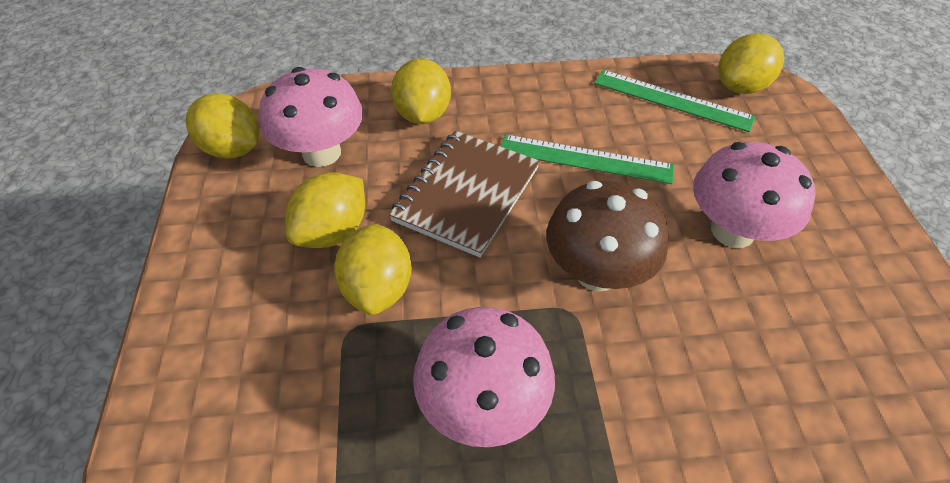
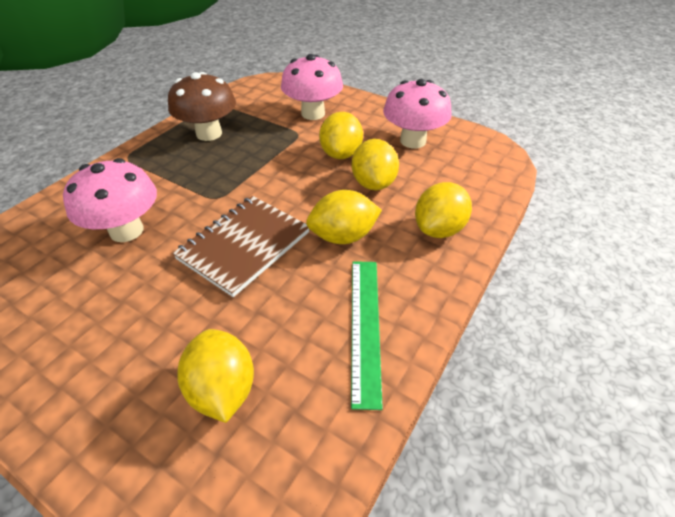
green ruler: 2 -> 1

